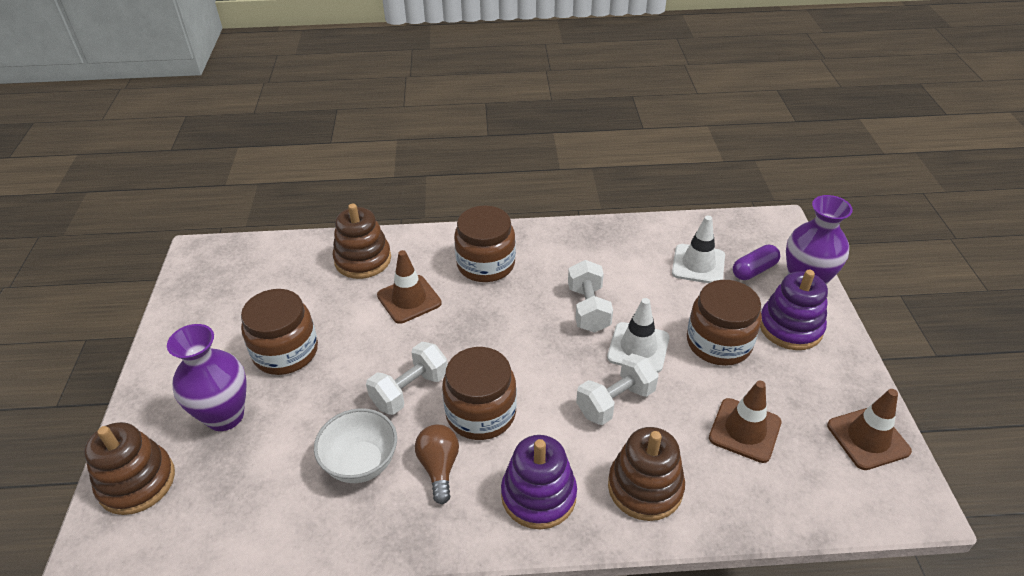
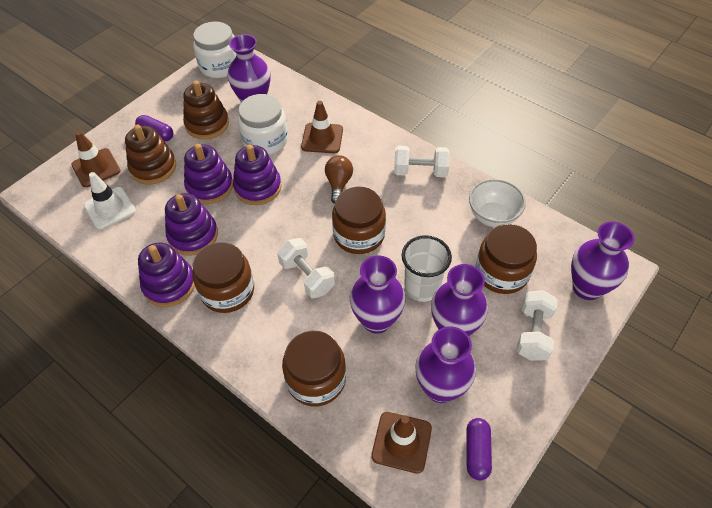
brown stacking toy: 3 -> 2
purple capsule: 1 -> 2
purple stacking toy: 2 -> 4
purple vase: 2 -> 5
white cup: 0 -> 1
white jar: 0 -> 2
white traffic cone: 2 -> 1

